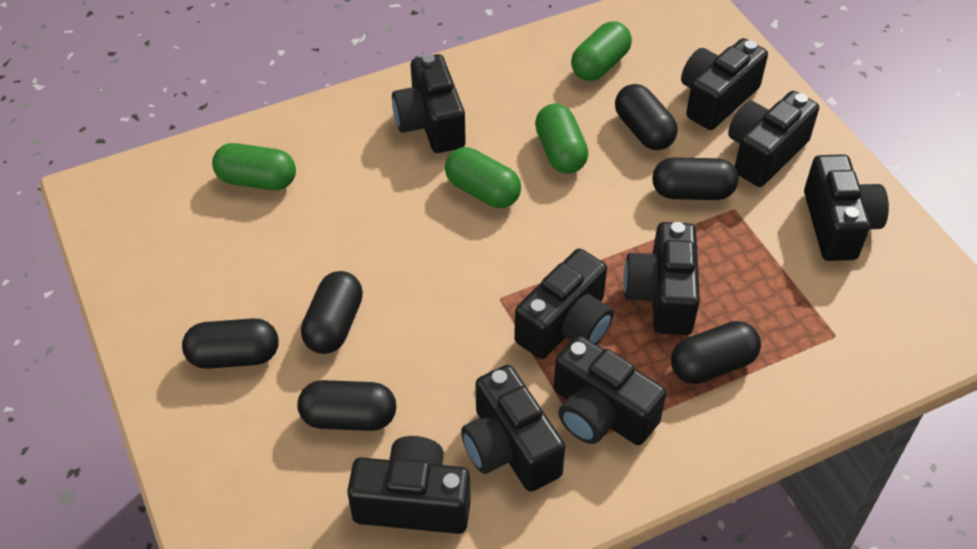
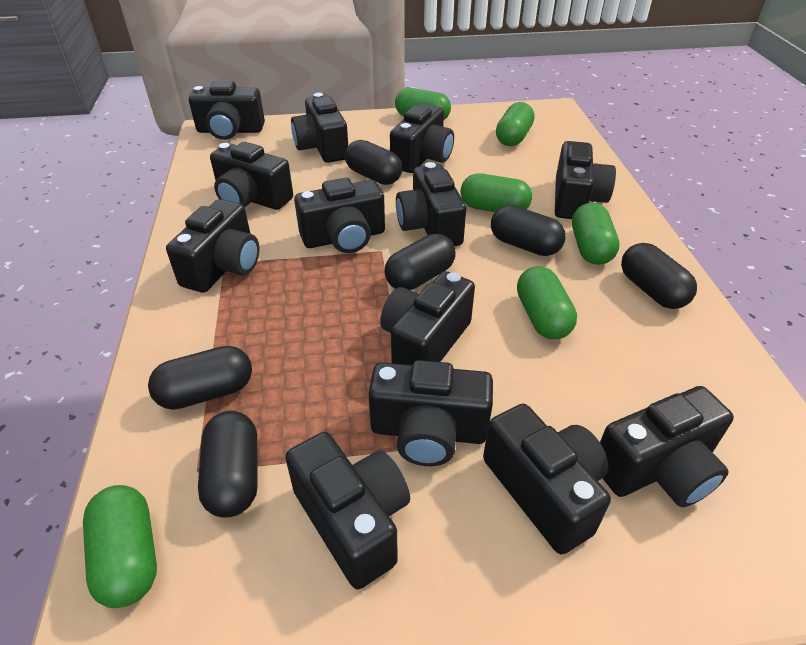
black camera: 9 -> 13
green capsule: 4 -> 6

